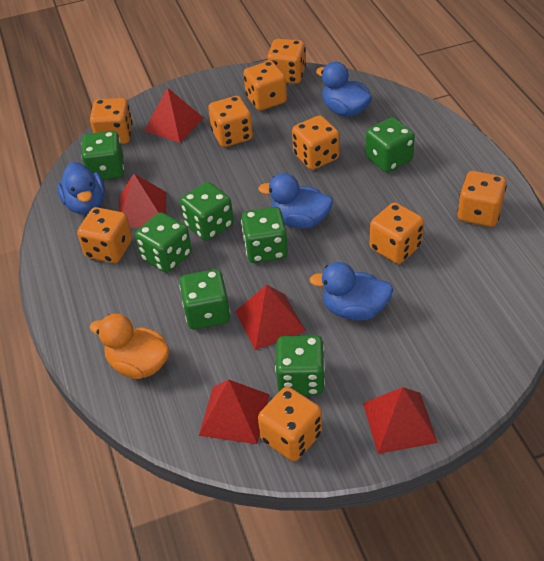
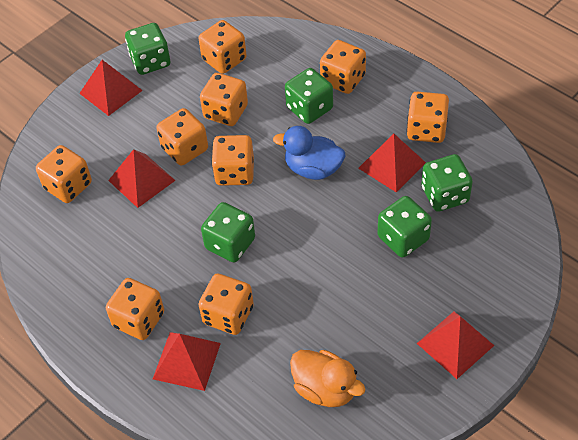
blue duck: 4 -> 1
green dice: 7 -> 5

